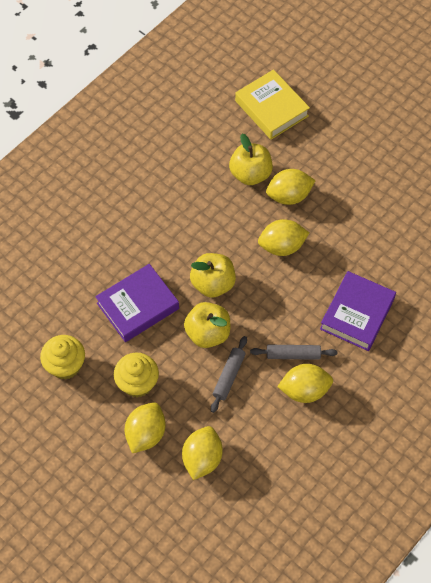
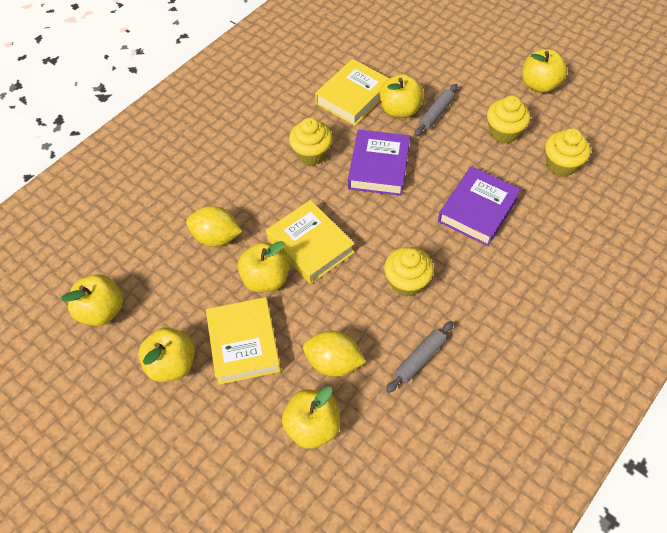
yellow apple: 3 -> 6
yellow book: 1 -> 3
yellow cupcake: 2 -> 4
yellow lemon: 5 -> 2

